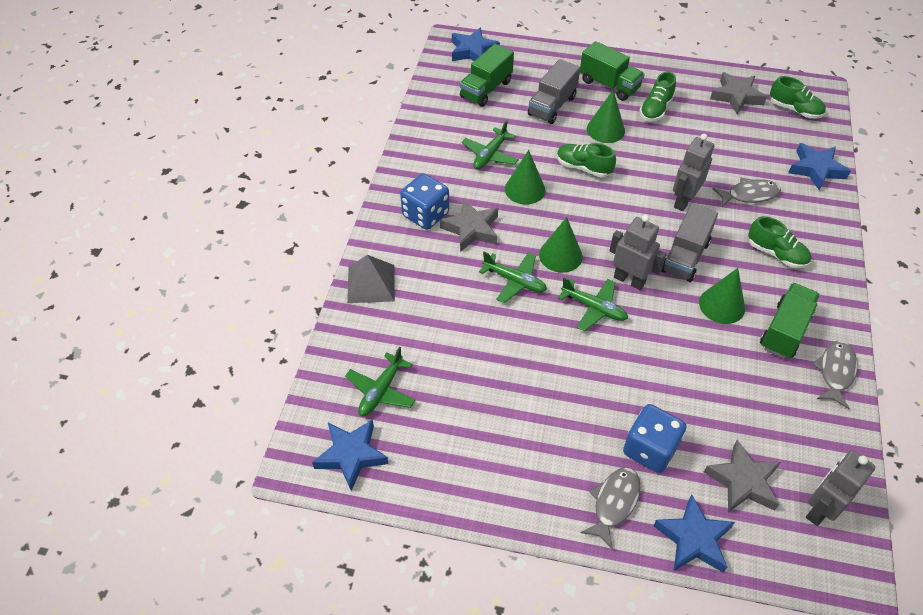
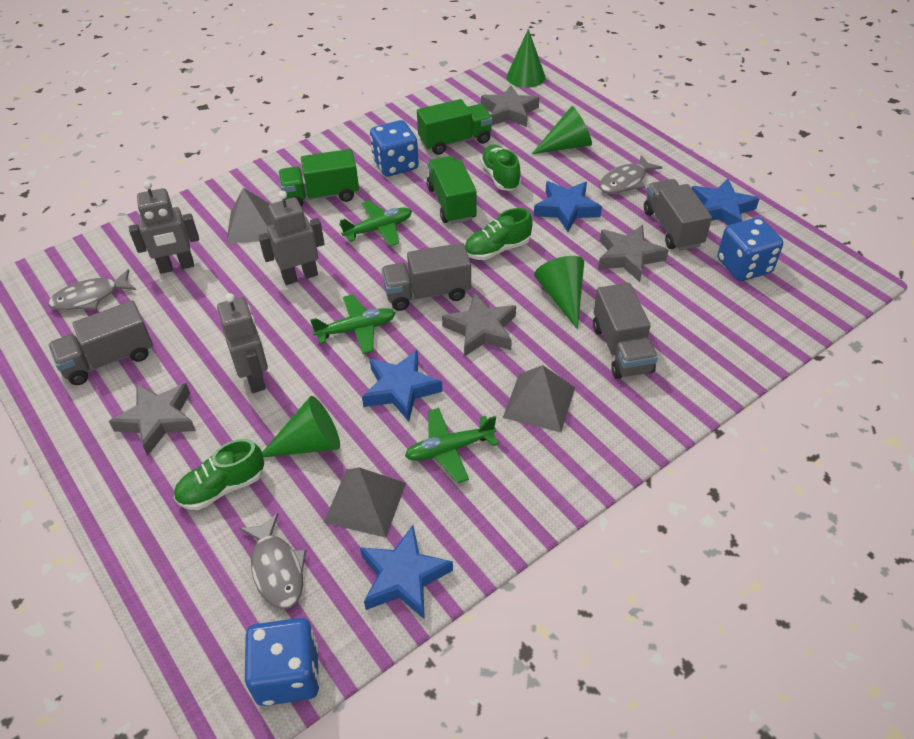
blue dice: 2 -> 3
green plane: 4 -> 3
green shoe: 4 -> 3
grey pyramid: 1 -> 3
grey star: 3 -> 4
grey truck: 2 -> 4

